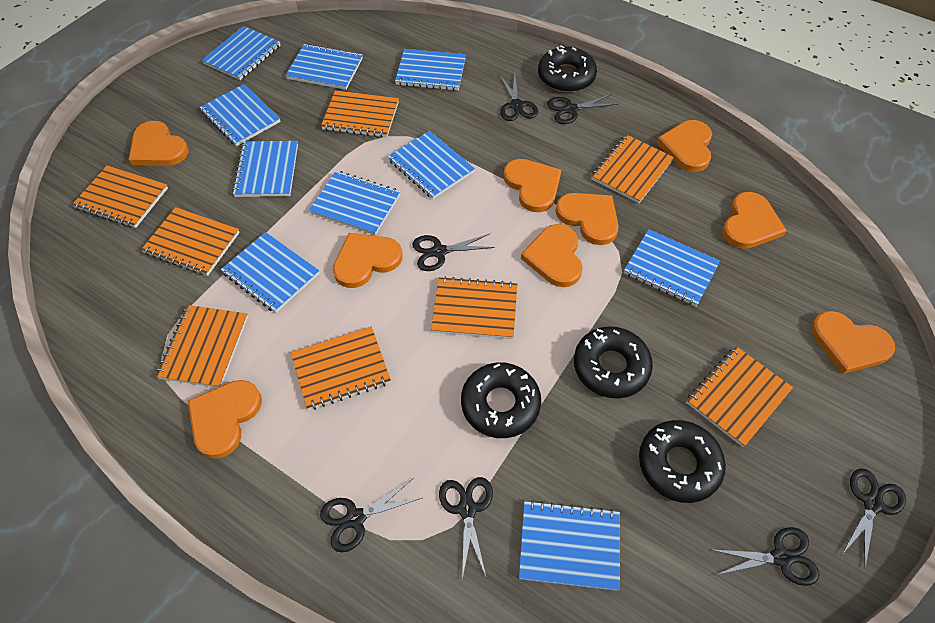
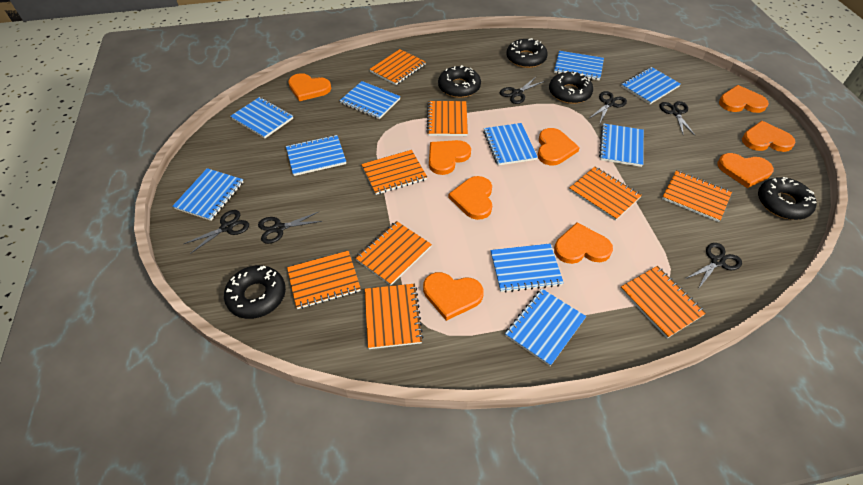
black donut: 4 -> 5
black scissors: 7 -> 6
orange notebook: 8 -> 9

